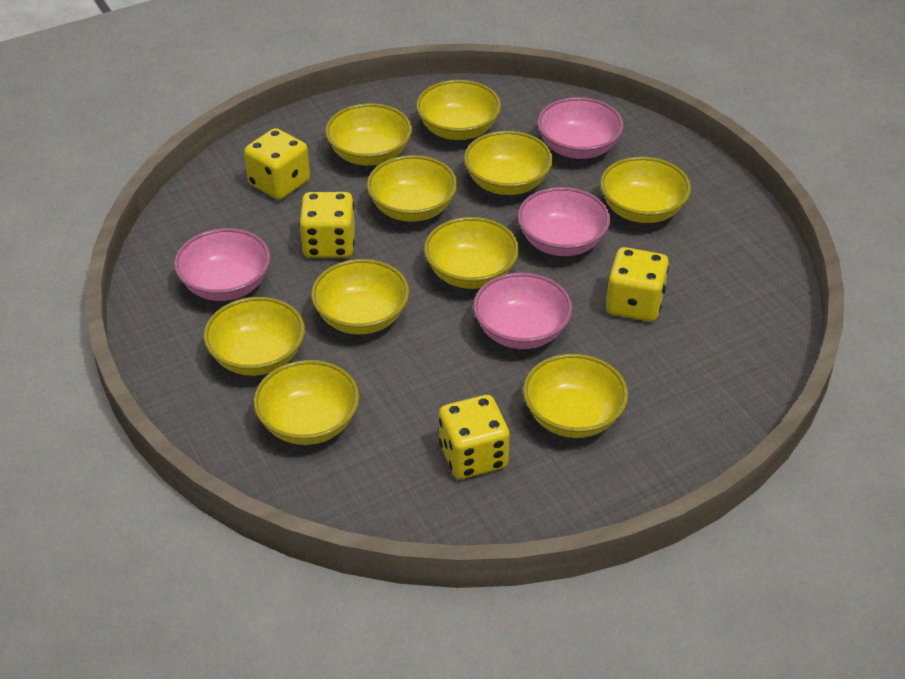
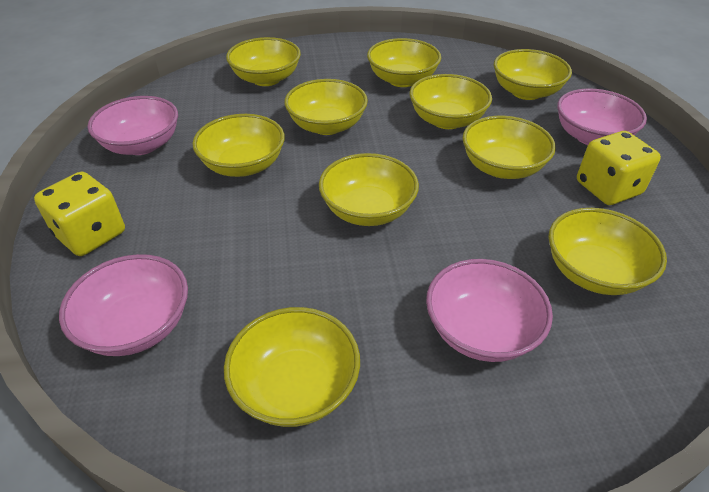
yellow dice: 4 -> 2

